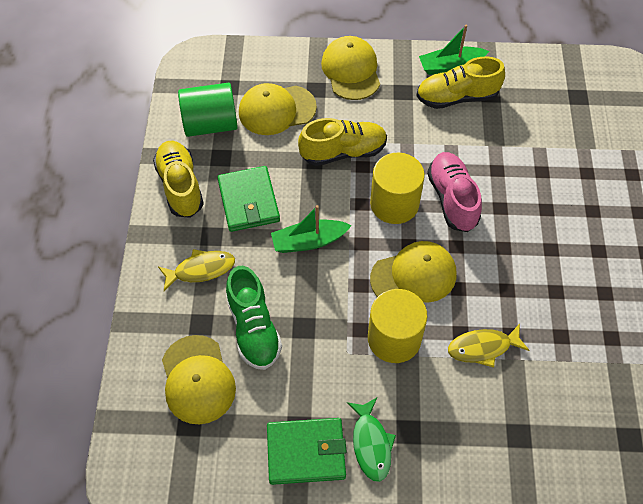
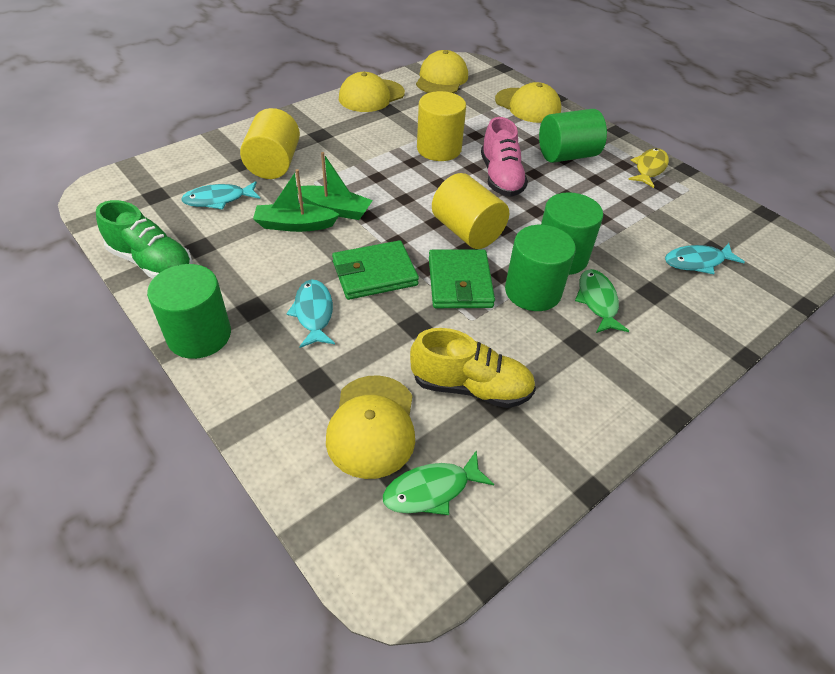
green cylinder: 1 -> 4
green fish: 1 -> 2
turquoise fish: 0 -> 3
yellow cylinder: 2 -> 3
yellow fish: 2 -> 1
yellow shoe: 3 -> 1

